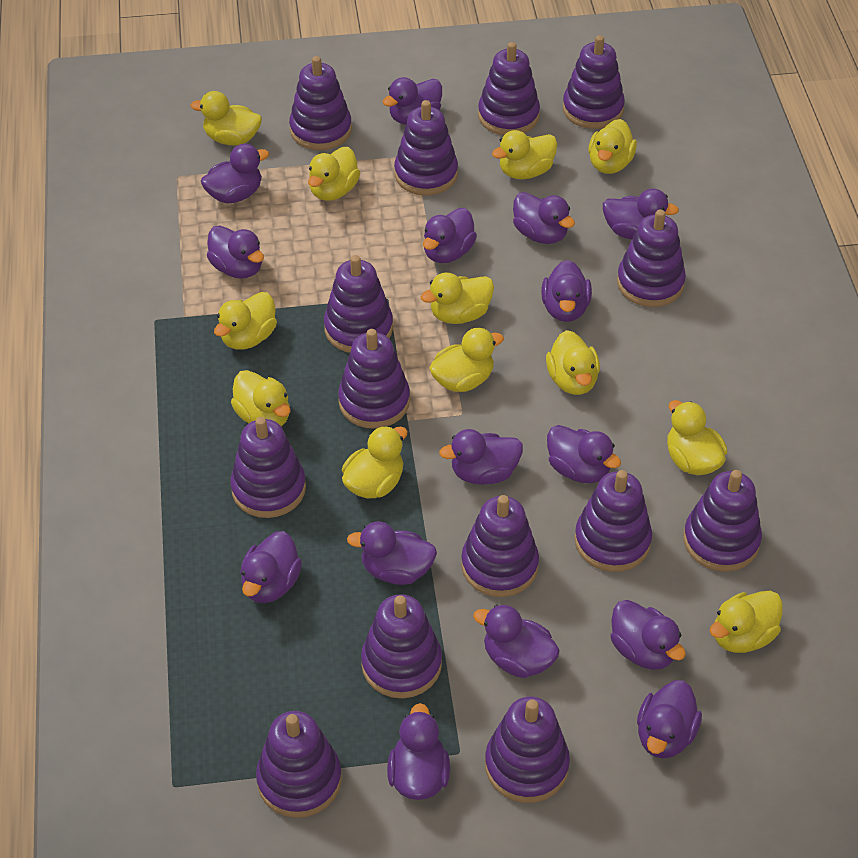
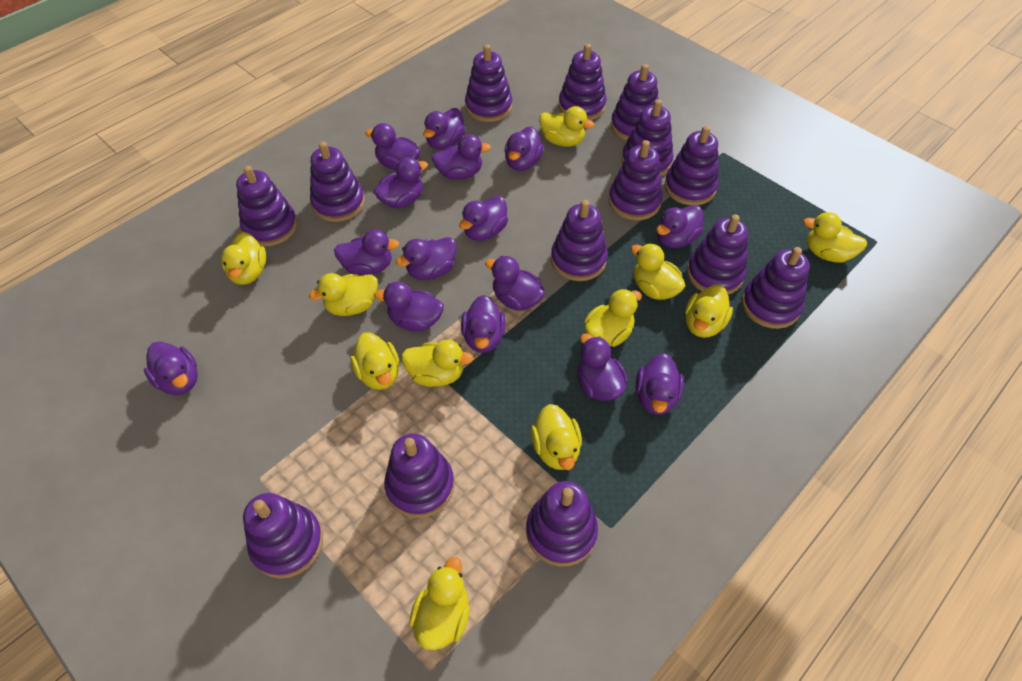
yellow duck: 12 -> 11

